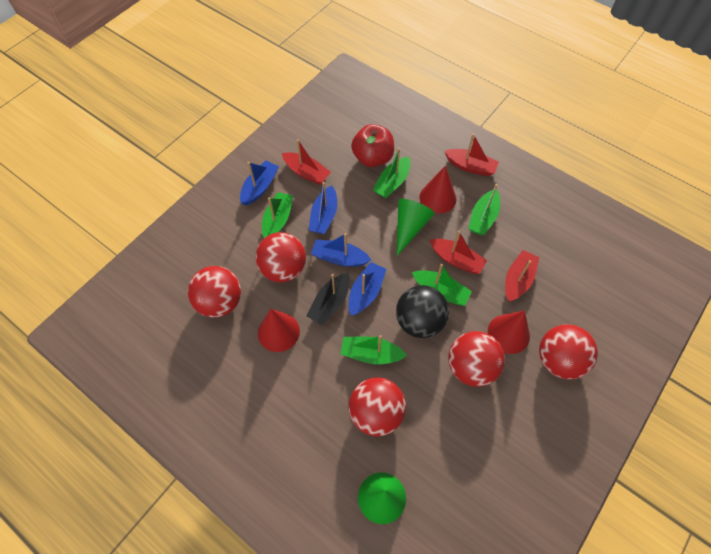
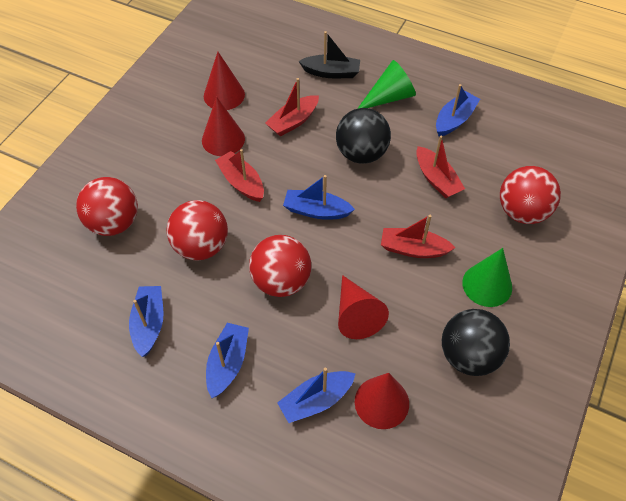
black ball: 1 -> 2
blue boat: 4 -> 5
green boat: 5 -> 0
red apple: 1 -> 0
red ball: 5 -> 4
red cone: 3 -> 4

